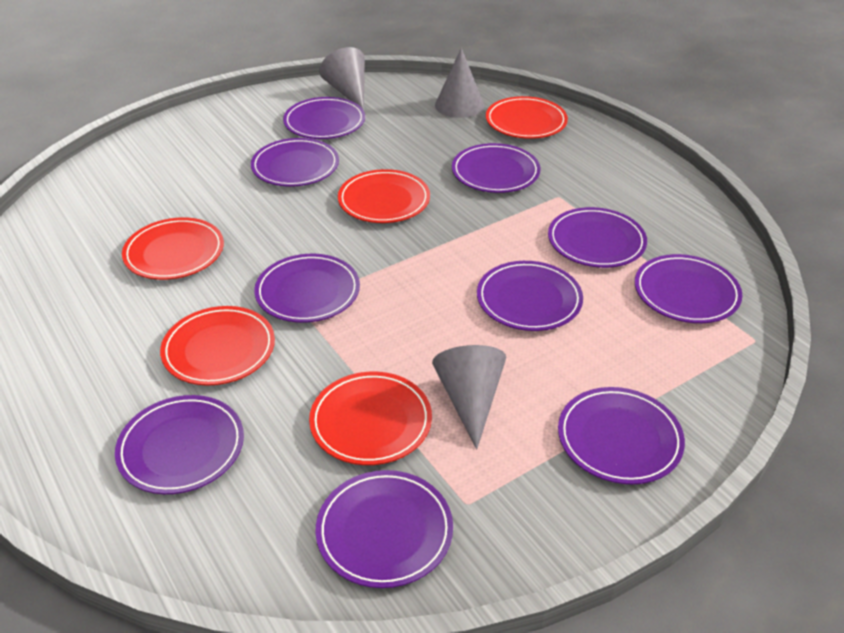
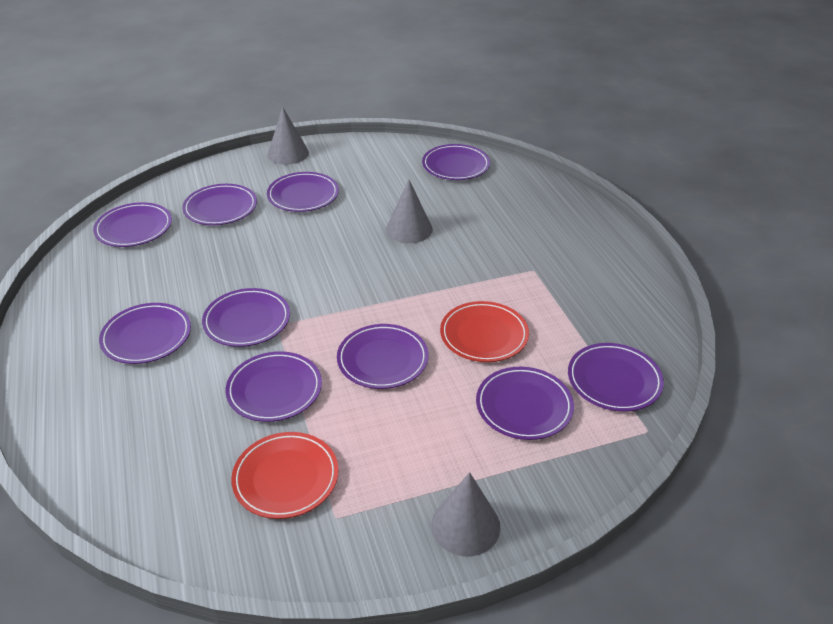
red plate: 5 -> 2

